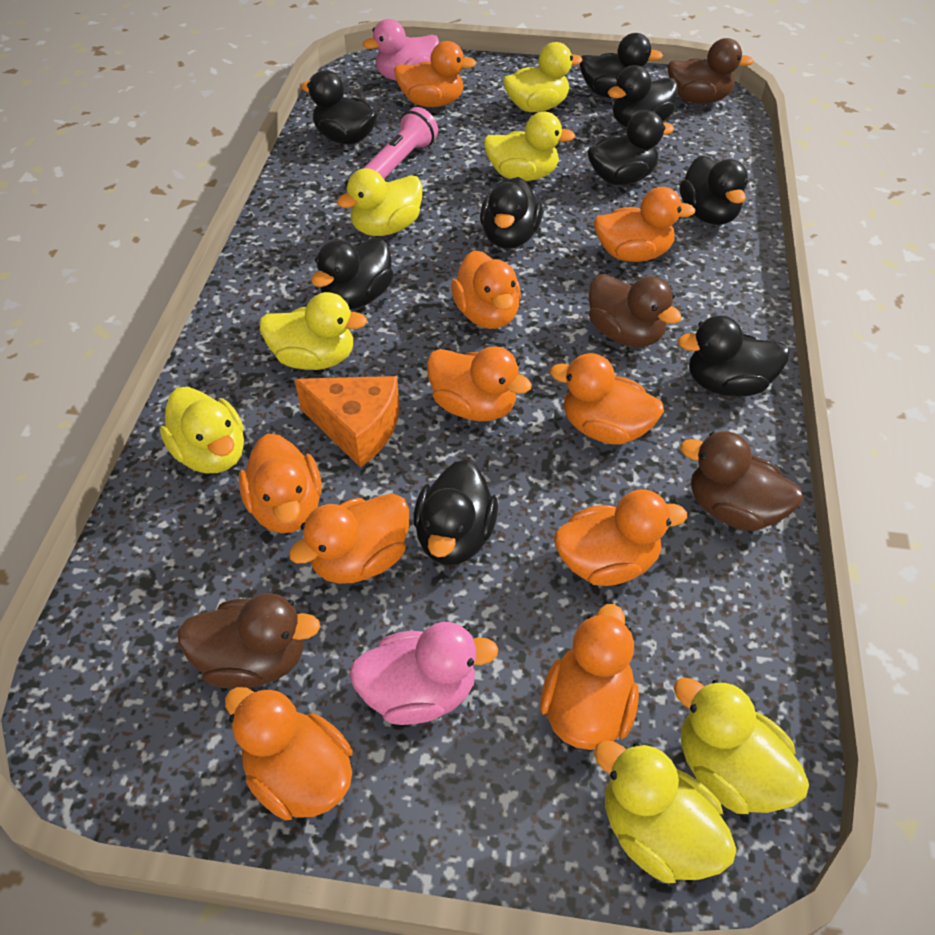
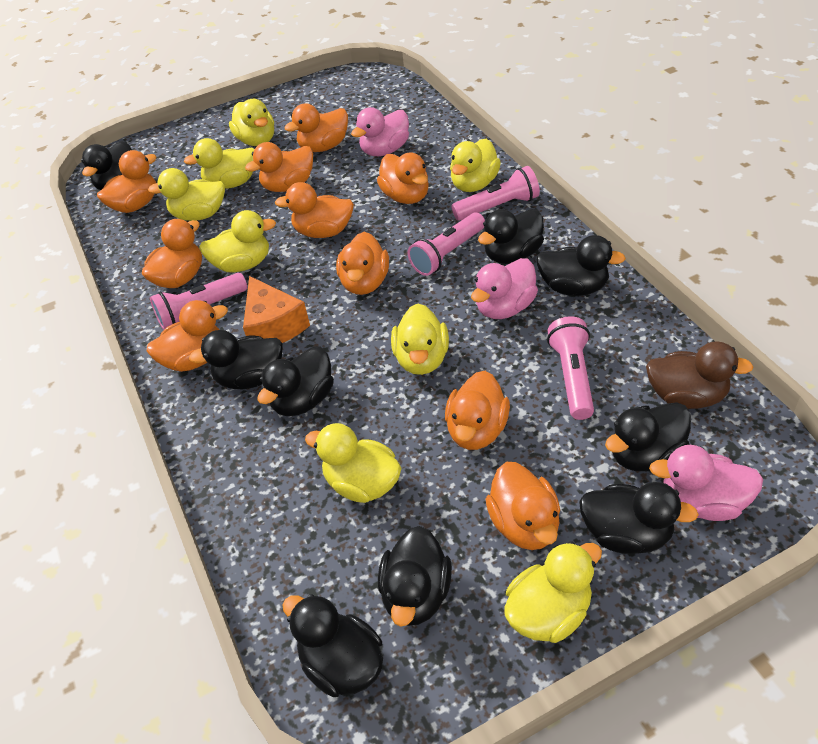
brown duck: 4 -> 1
pink duck: 2 -> 3
pink flashlight: 1 -> 4
yellow duck: 7 -> 8

